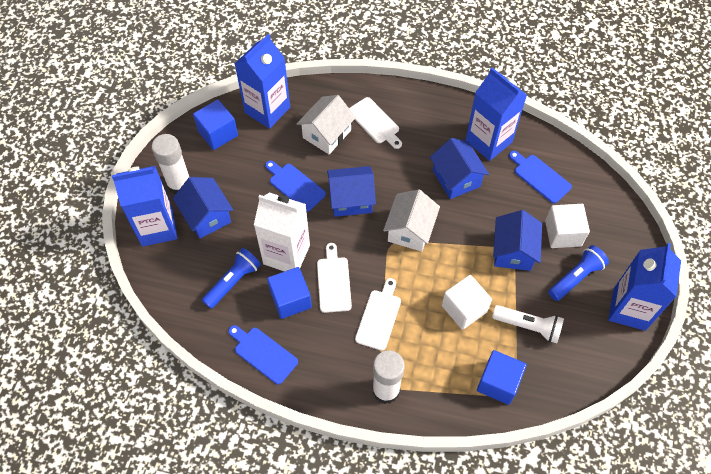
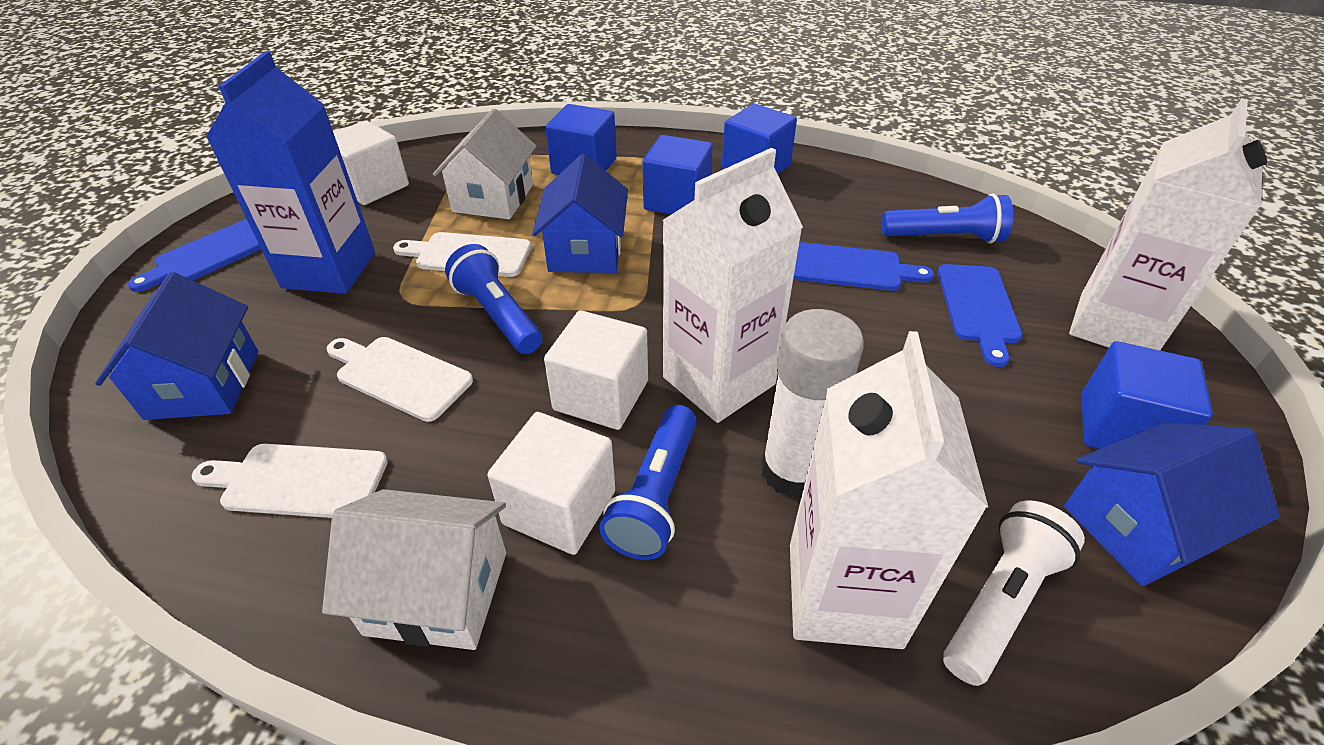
blue carton: 4 -> 1
blue cube: 3 -> 4
blue flashlight: 2 -> 3
blue house: 4 -> 3
white carton: 1 -> 3
white cube: 2 -> 3
white glue stick: 2 -> 1

